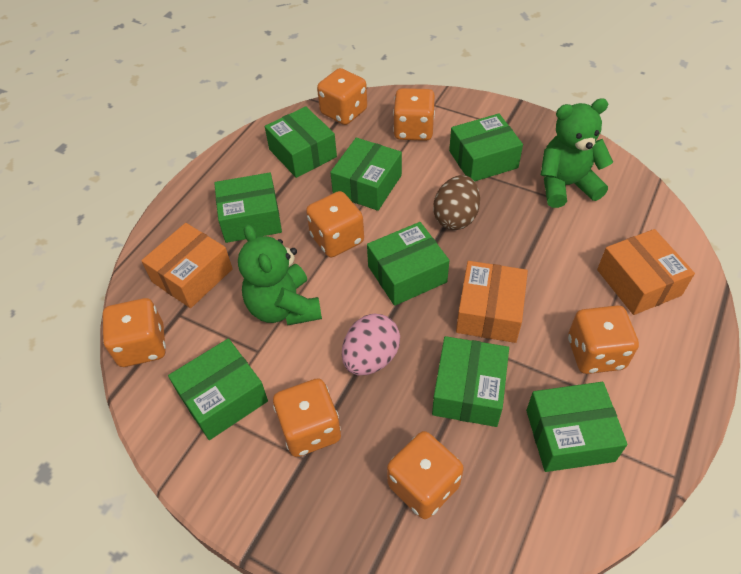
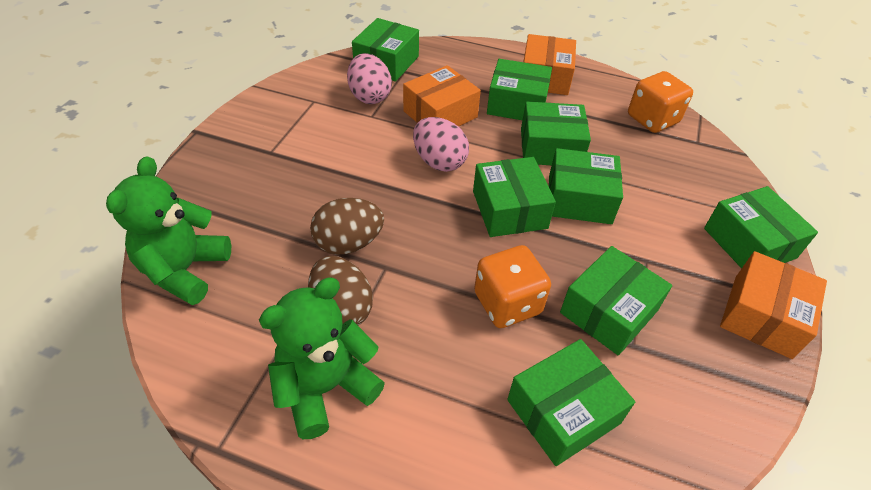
brown egg: 1 -> 2
orange dice: 7 -> 2
pink egg: 1 -> 2

